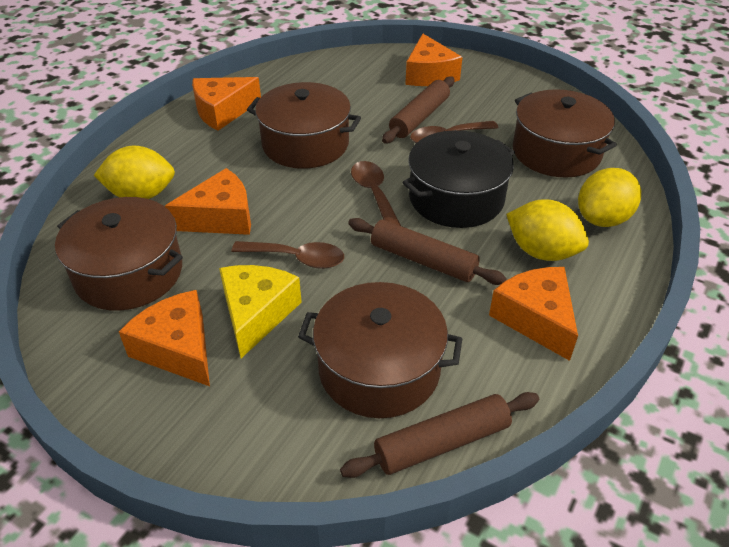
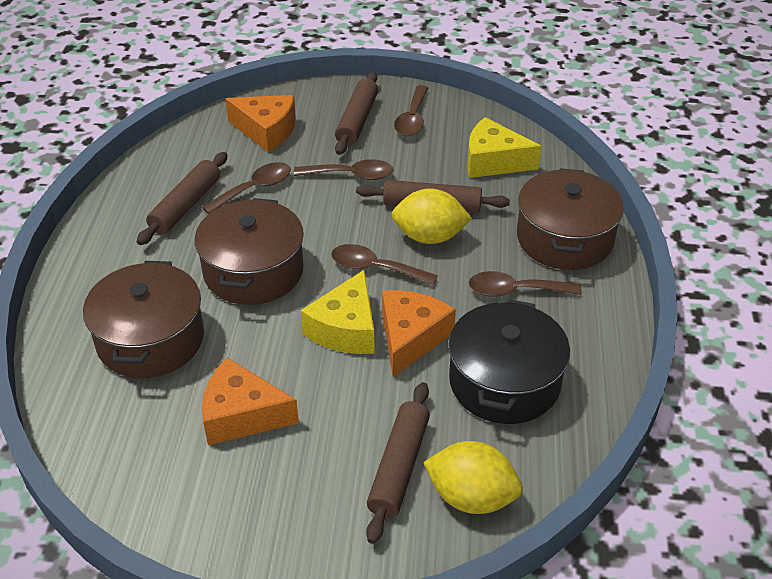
brown pot: 4 -> 3
brown rolling pin: 3 -> 4
brown spoon: 3 -> 5
orange cheese: 5 -> 3
yellow cheese: 1 -> 2
yellow lemon: 3 -> 2

